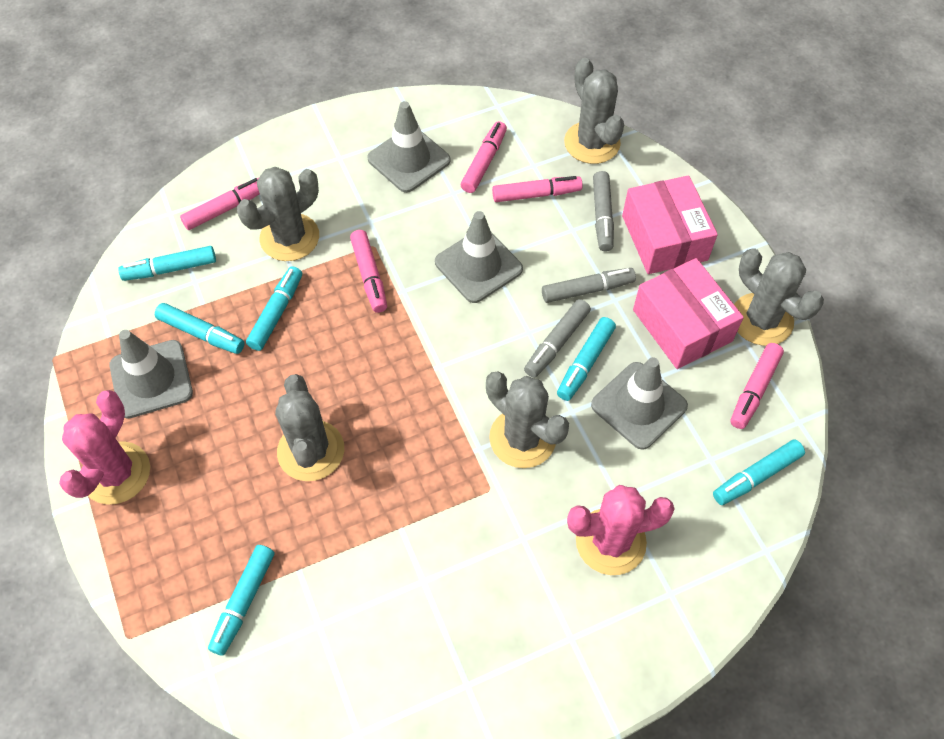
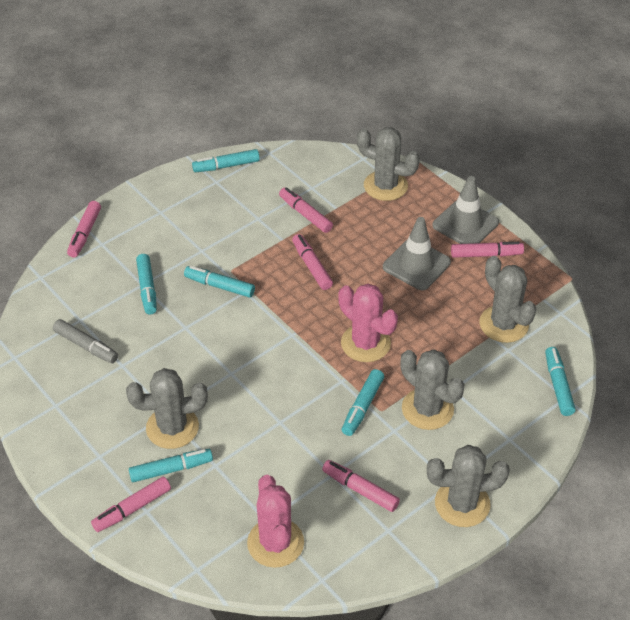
grey marker: 3 -> 1
grey traffic cone: 4 -> 2
pink box: 2 -> 0
pink marker: 5 -> 6

